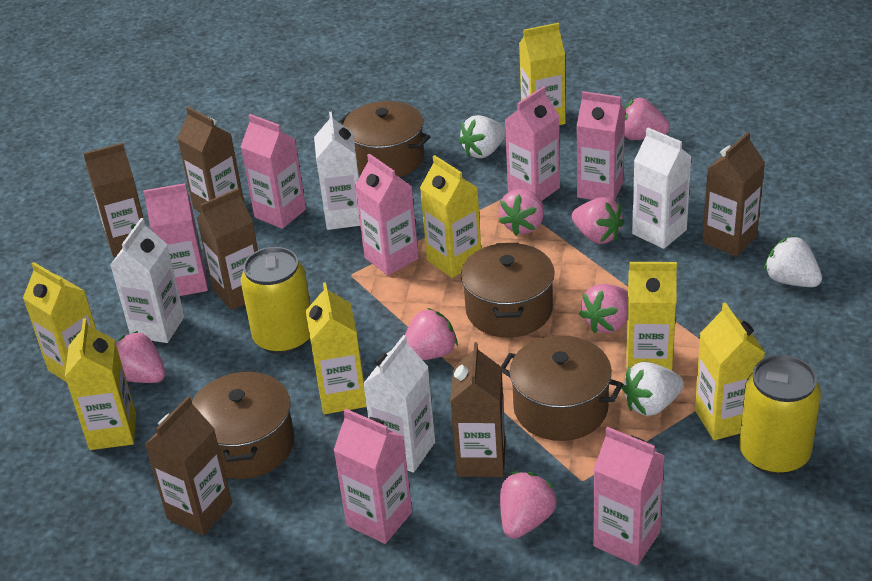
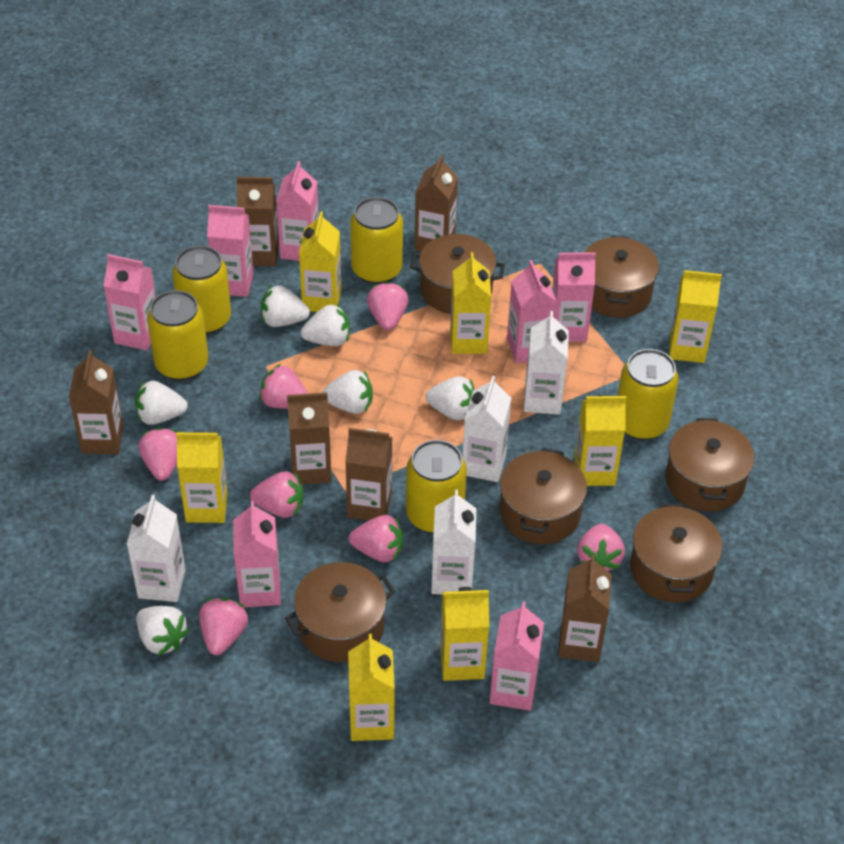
brown pot: 4 -> 6
white strawberry: 3 -> 6
yellow can: 2 -> 5

